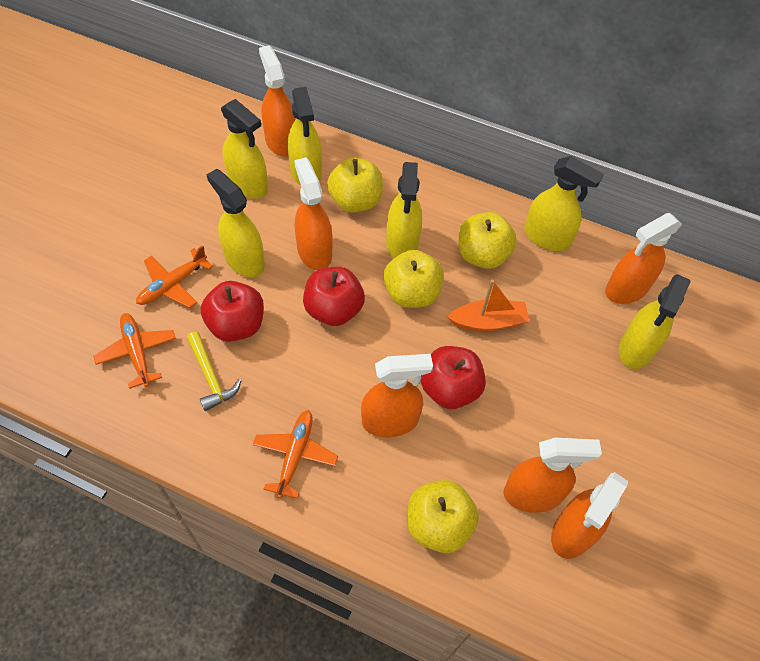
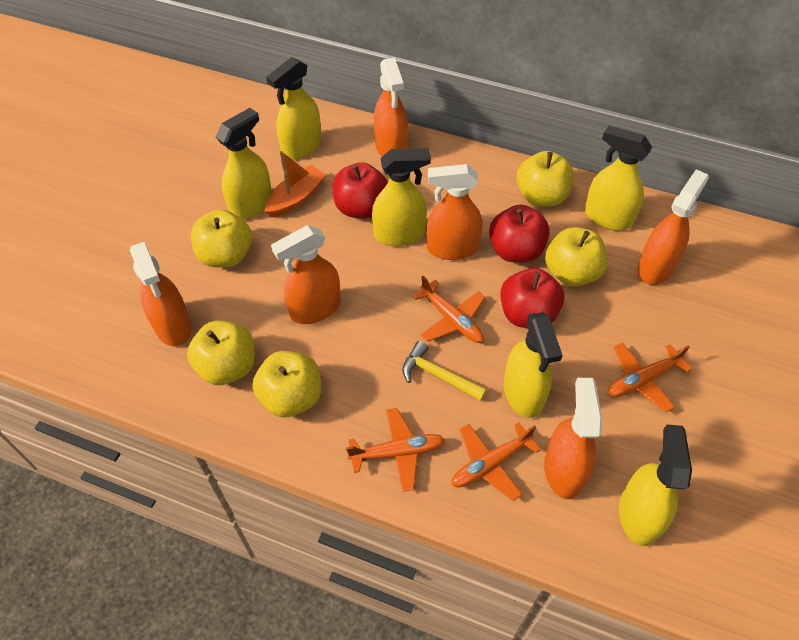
orange plane: 3 -> 4
yellow apple: 4 -> 5

